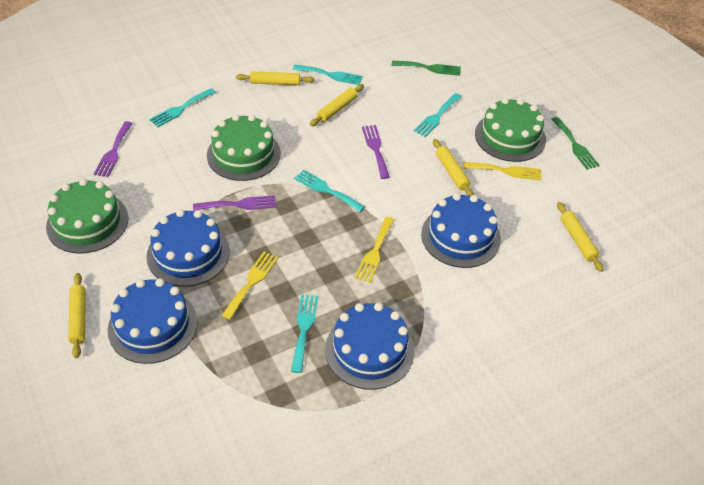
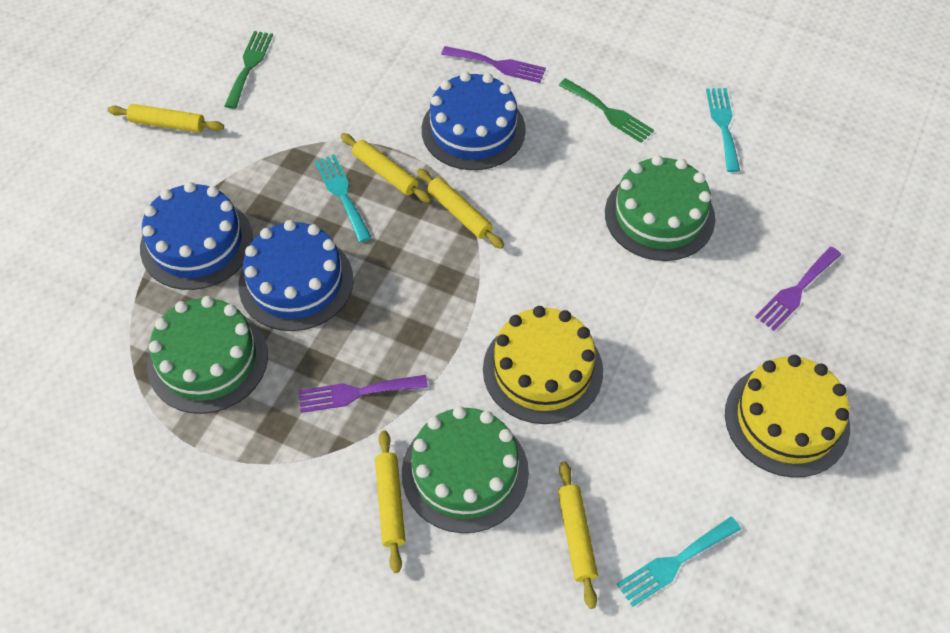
blue cake: 4 -> 3
turquoise fork: 5 -> 3
yellow cake: 0 -> 2
yellow fork: 3 -> 0

